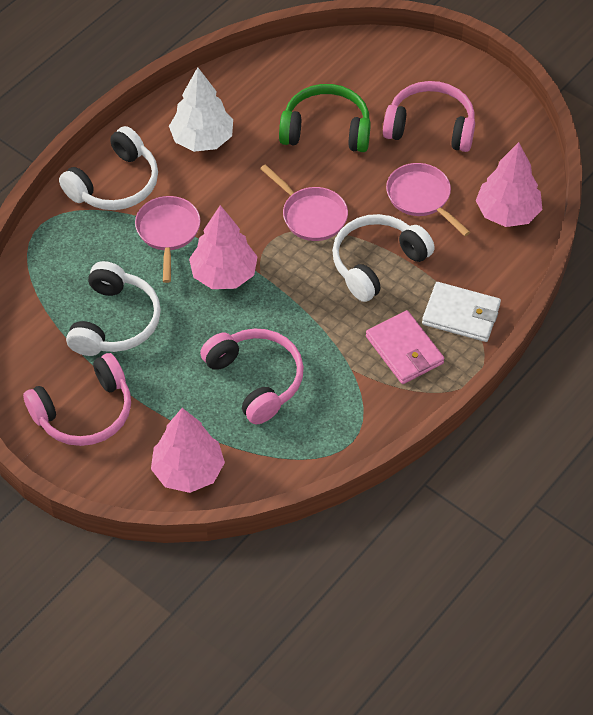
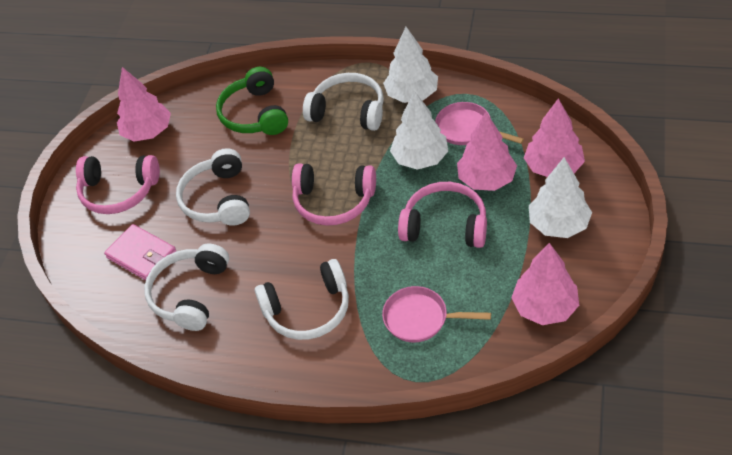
pink pan: 3 -> 2
pink tree: 3 -> 4
white headphones: 3 -> 4
white tree: 1 -> 3
white wallet: 1 -> 0

